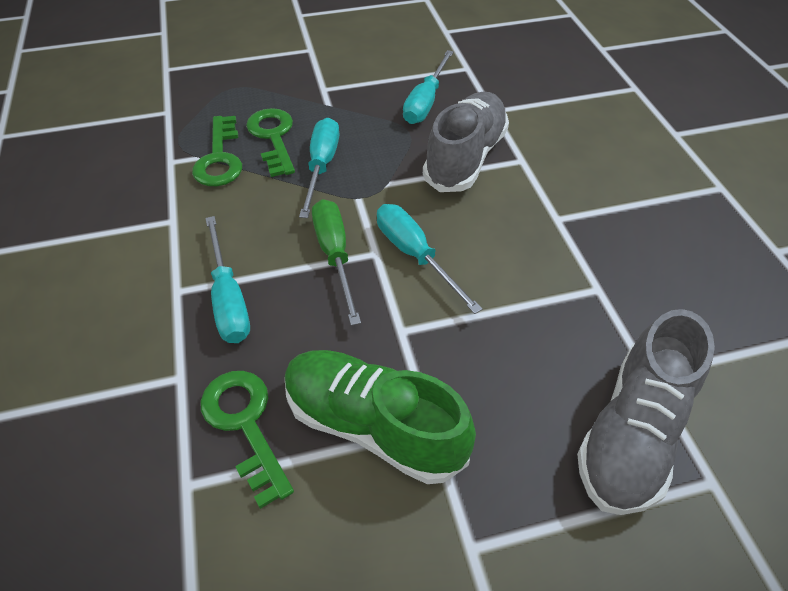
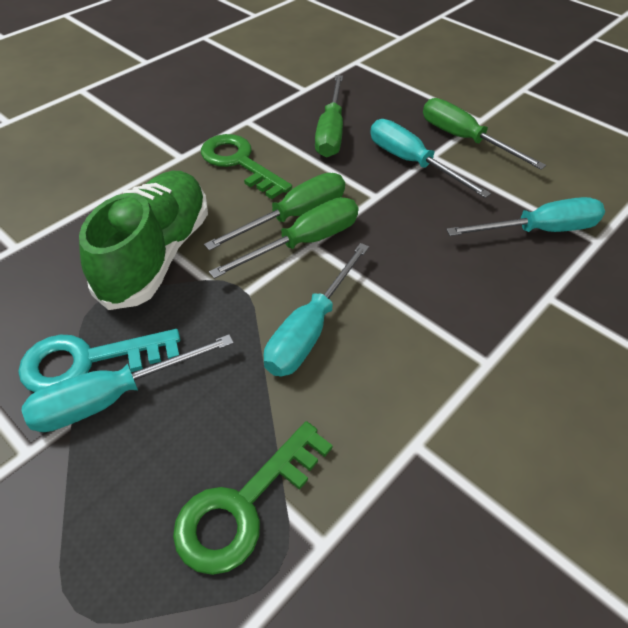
green key: 3 -> 2
green screwdriver: 1 -> 4
grey shoe: 2 -> 0
turquoise key: 0 -> 1

